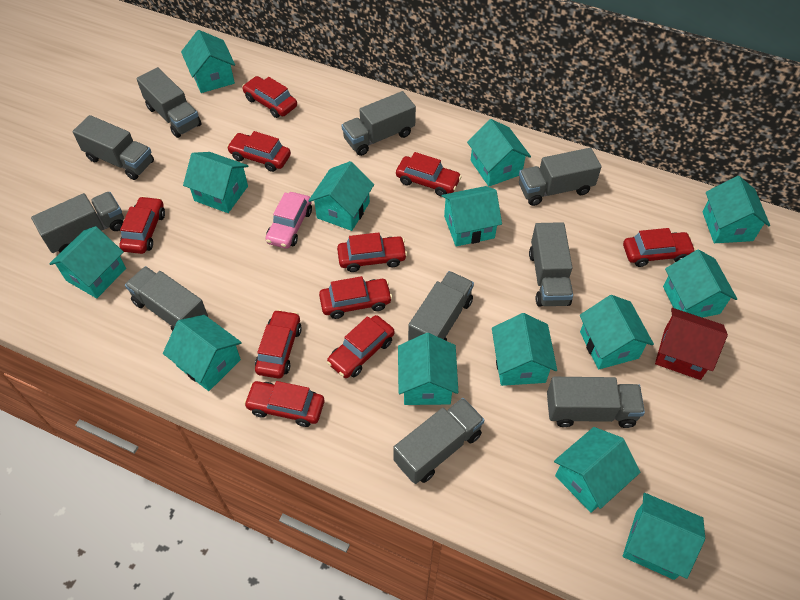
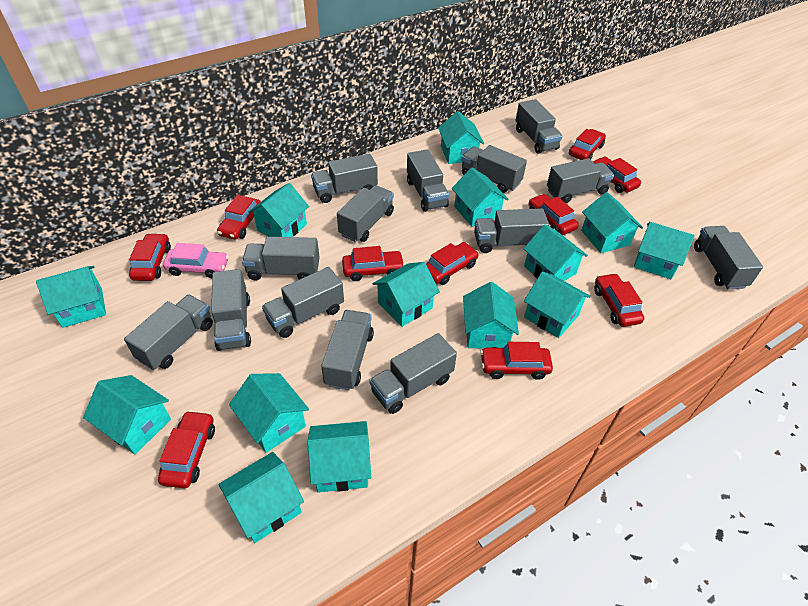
grey truck: 10 -> 14
red house: 1 -> 0

